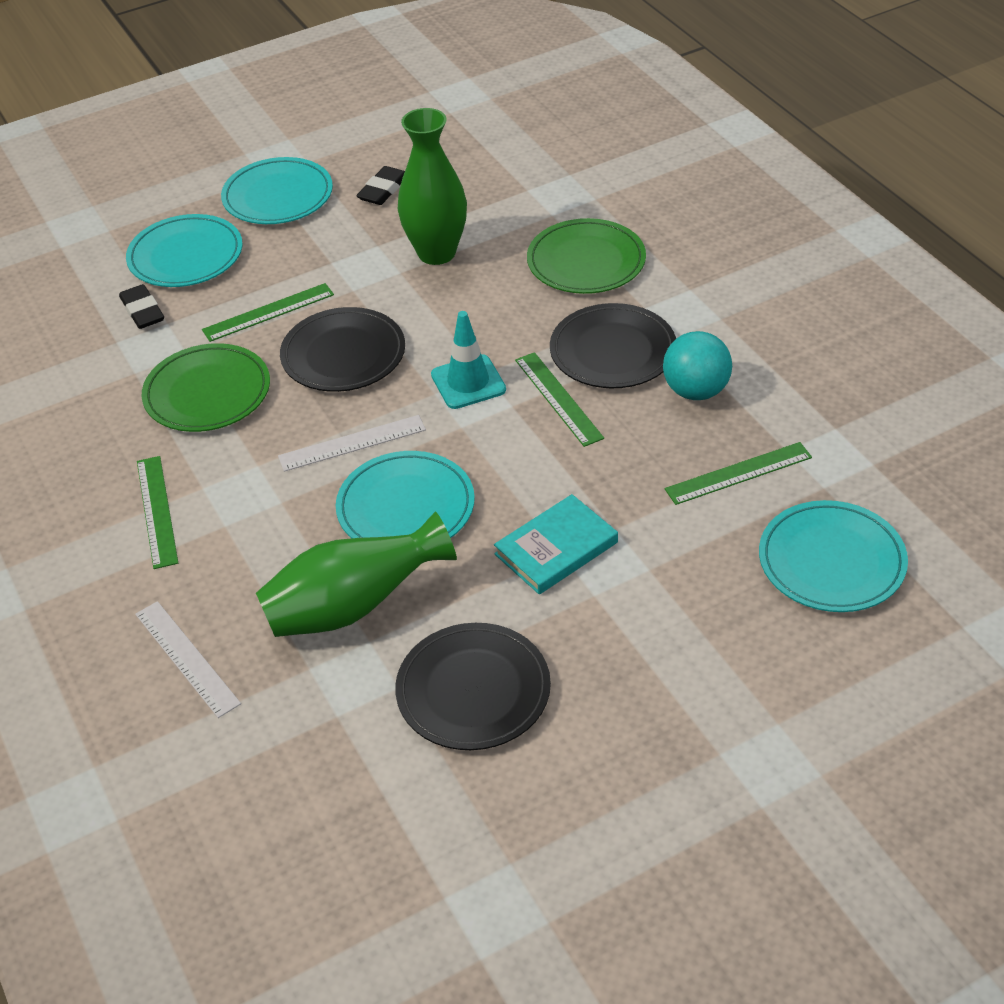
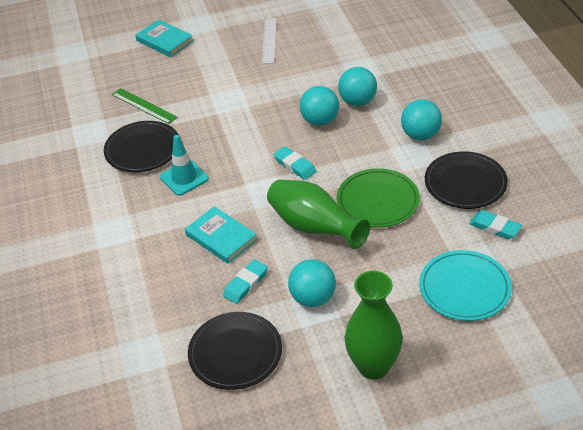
black eraser: 2 -> 0
green plate: 2 -> 1
green ruler: 4 -> 1
turquoise ball: 1 -> 4
turquoise book: 1 -> 2
turquoise eraser: 0 -> 3
turquoise plate: 4 -> 1
white ruler: 2 -> 1

